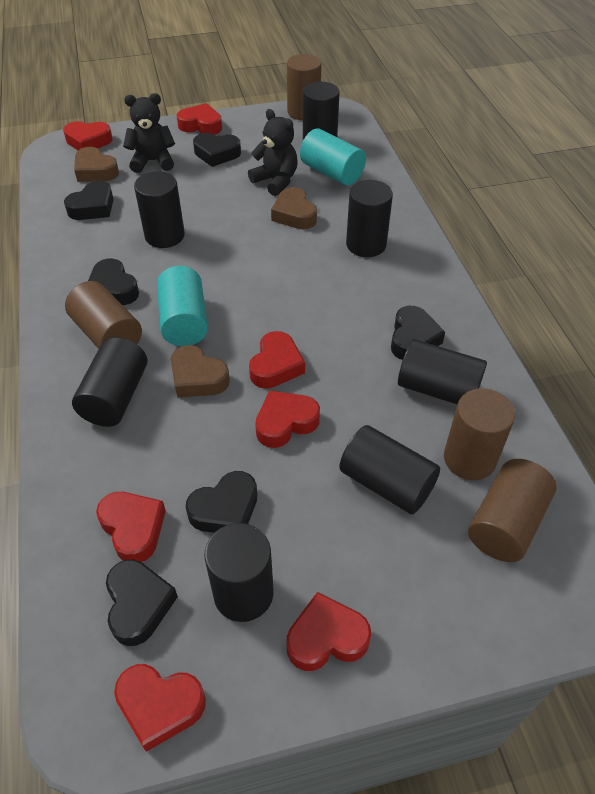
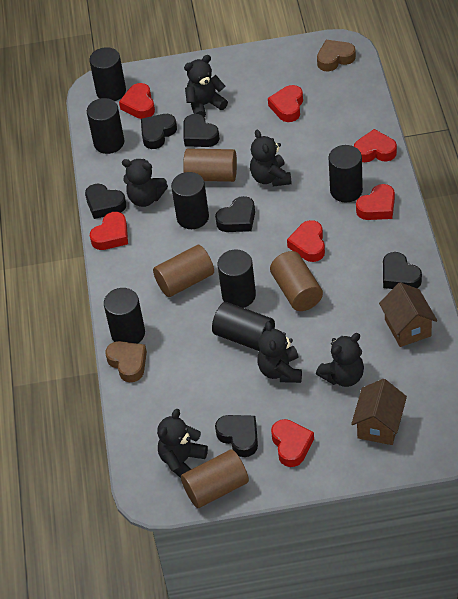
black teddy bear: 2 -> 6
brown heart: 3 -> 2
brown house: 0 -> 2
turquoise cylinder: 2 -> 0

